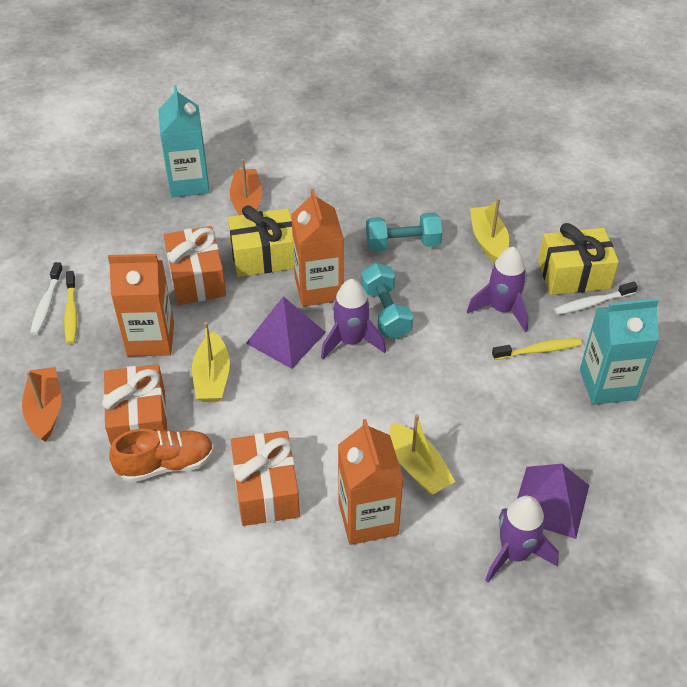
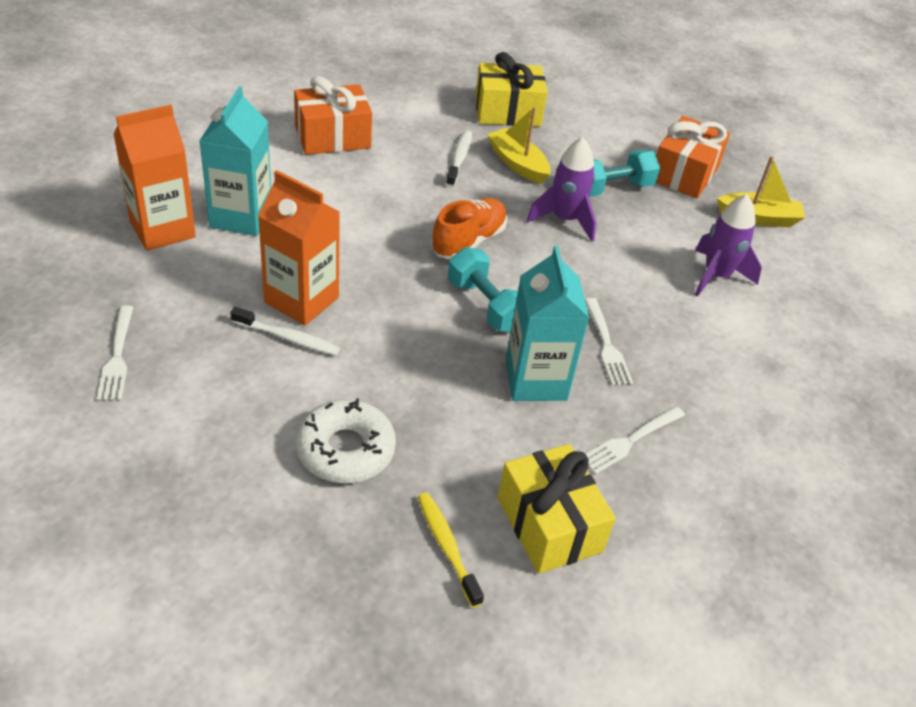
orange boat: 2 -> 0
orange carton: 3 -> 2
orange gift: 3 -> 2
purple pyramid: 2 -> 0
purple rocket: 3 -> 2
white donut: 0 -> 1
white fork: 0 -> 3
yellow boat: 3 -> 2
yellow toothbrush: 2 -> 1

